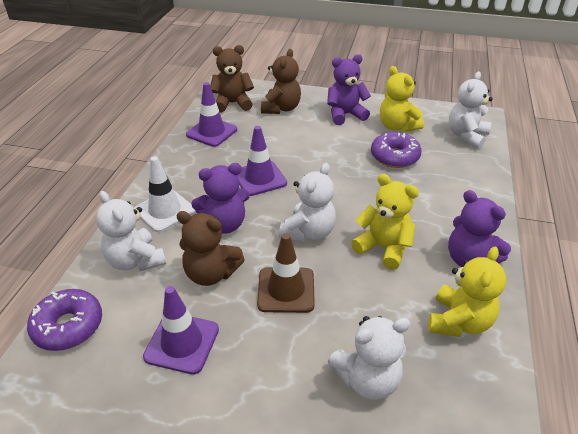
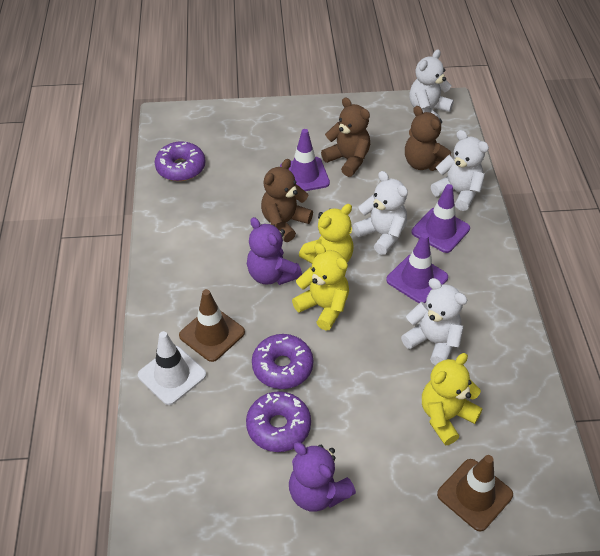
brown traffic cone: 1 -> 2
purple donut: 2 -> 3
purple teddy bear: 3 -> 2

